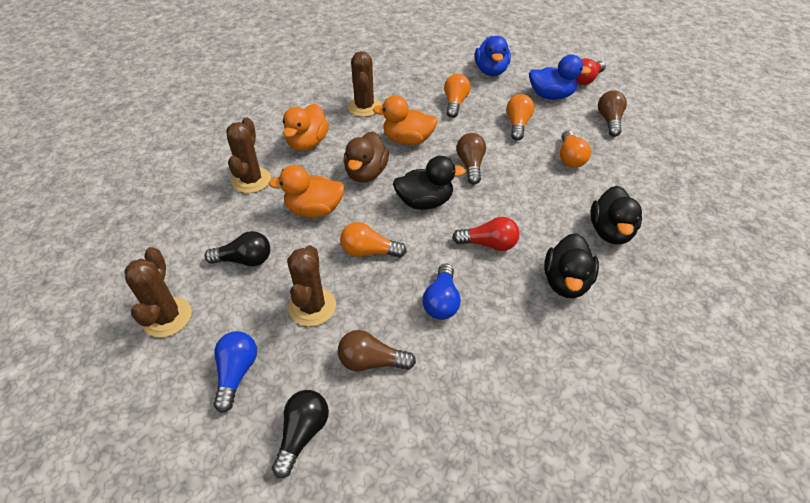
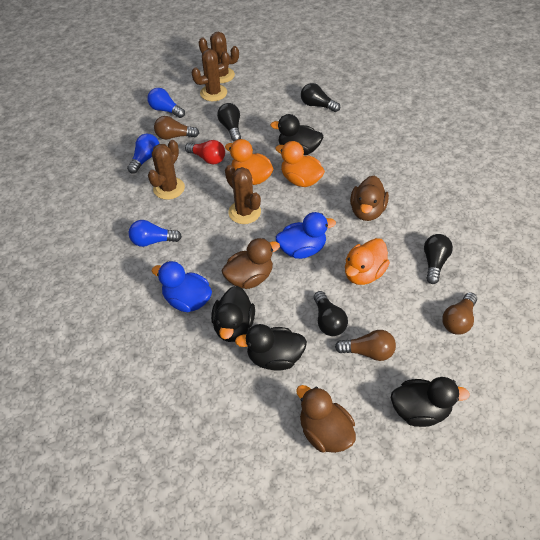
black duck: 3 -> 4
black light bulb: 2 -> 4
blue light bulb: 2 -> 3
brown duck: 1 -> 3
orange light bulb: 4 -> 0
red light bulb: 2 -> 1

